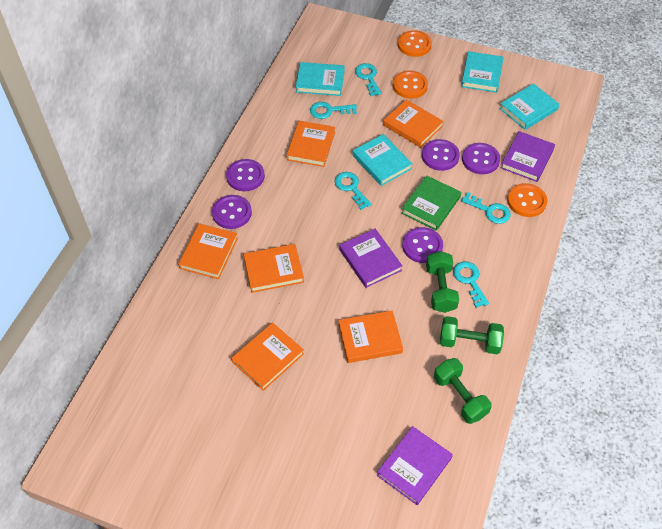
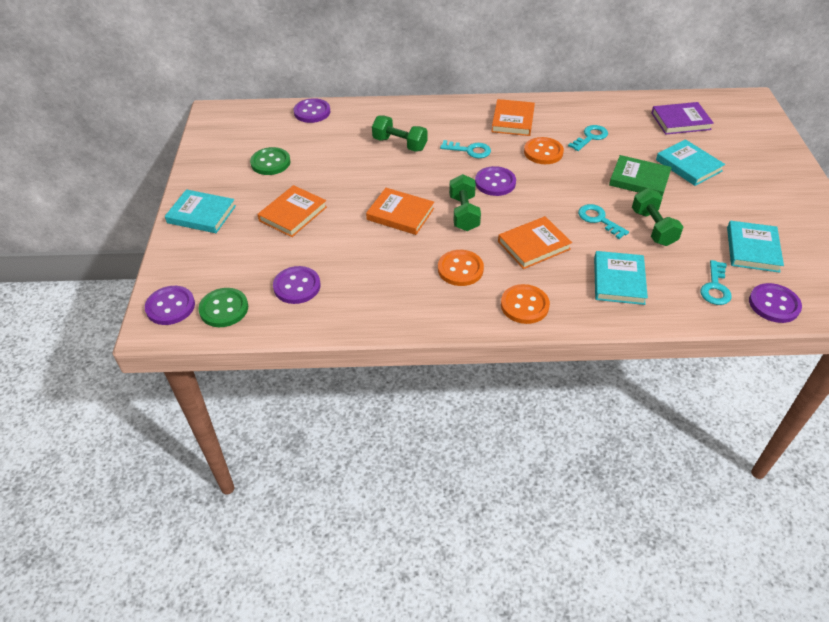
green button: 0 -> 2
orange book: 6 -> 4
purple book: 3 -> 1
turquoise key: 5 -> 4

